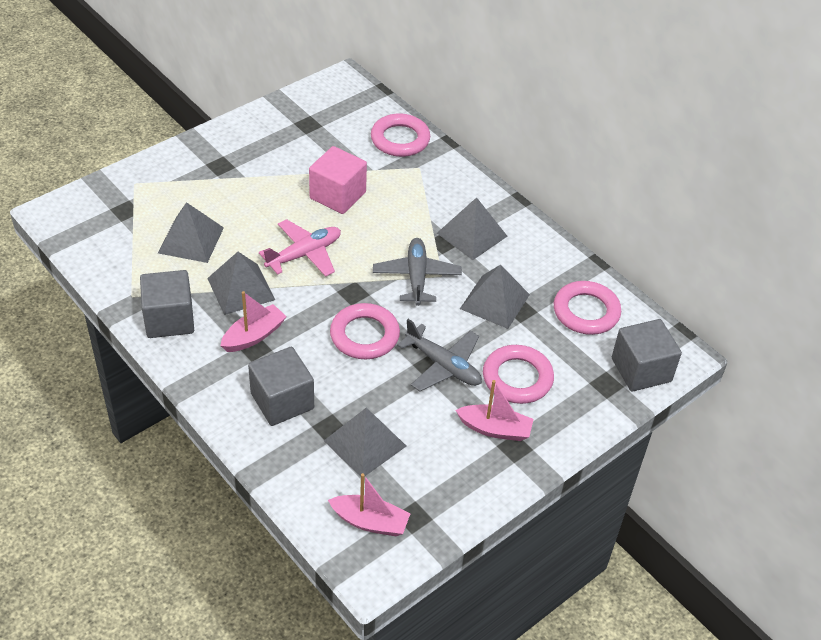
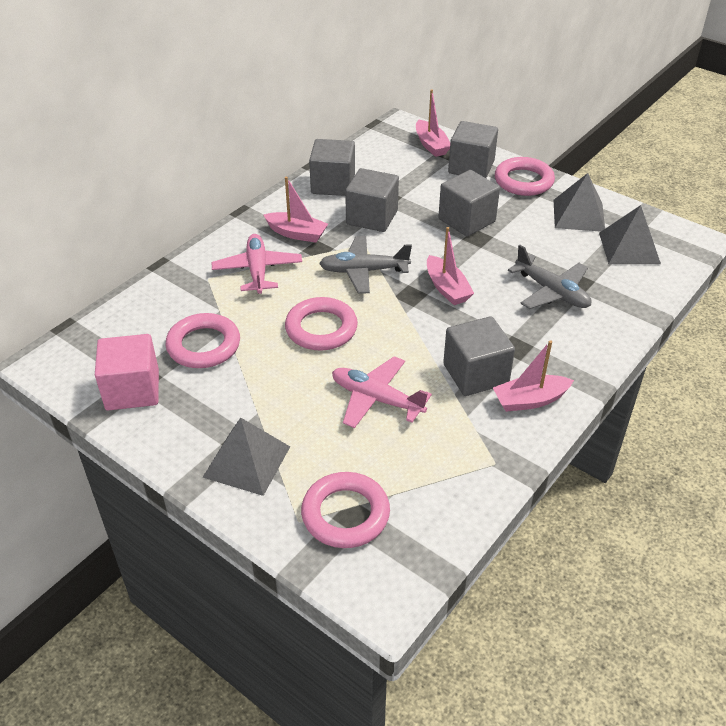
grey cube: 3 -> 5
grey pyramid: 5 -> 3
pink boat: 3 -> 4
pink plane: 1 -> 2

